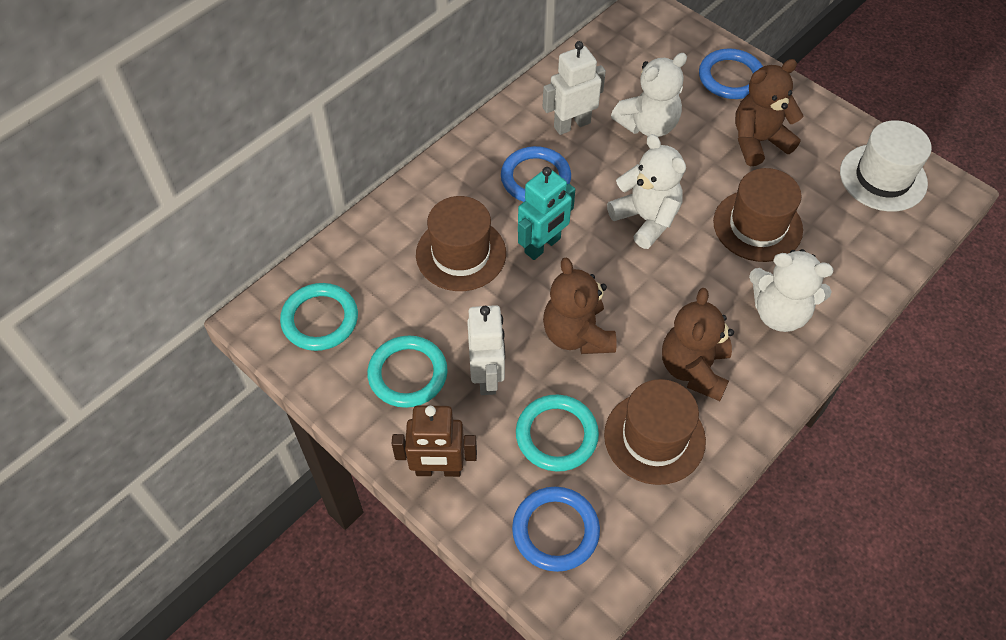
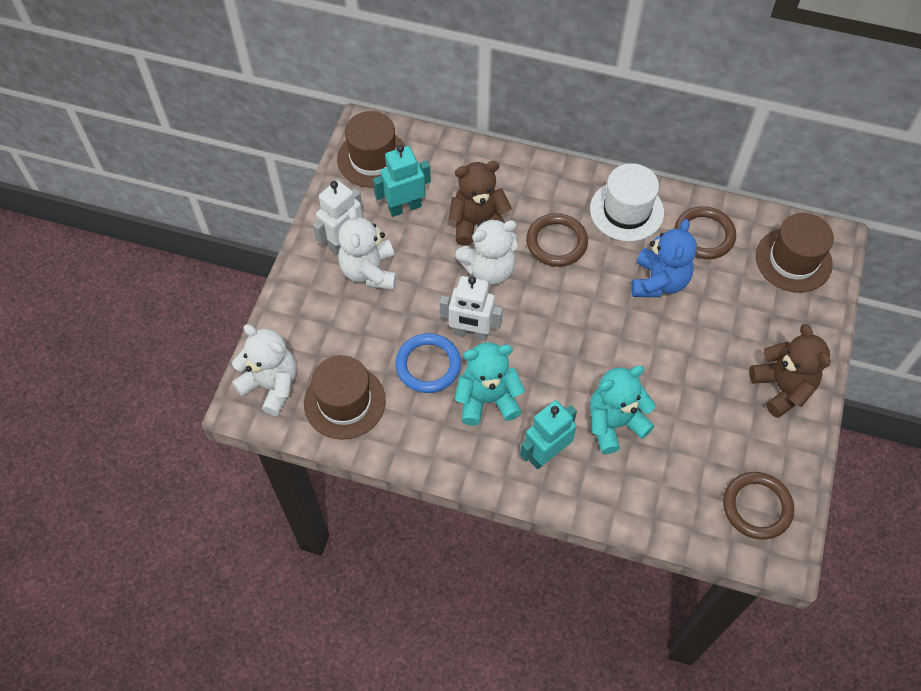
blue ring: 3 -> 1
blue teddy bear: 0 -> 1
brown ring: 0 -> 3
brown robot: 1 -> 0
brown teddy bear: 3 -> 2
turquoise ring: 3 -> 0
turquoise robot: 1 -> 2
turquoise teddy bear: 0 -> 2

